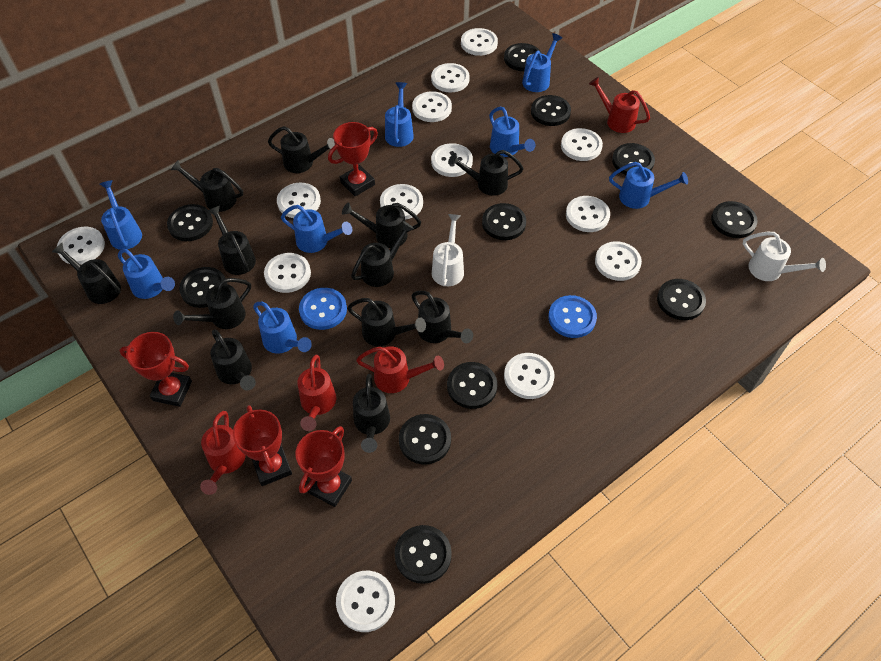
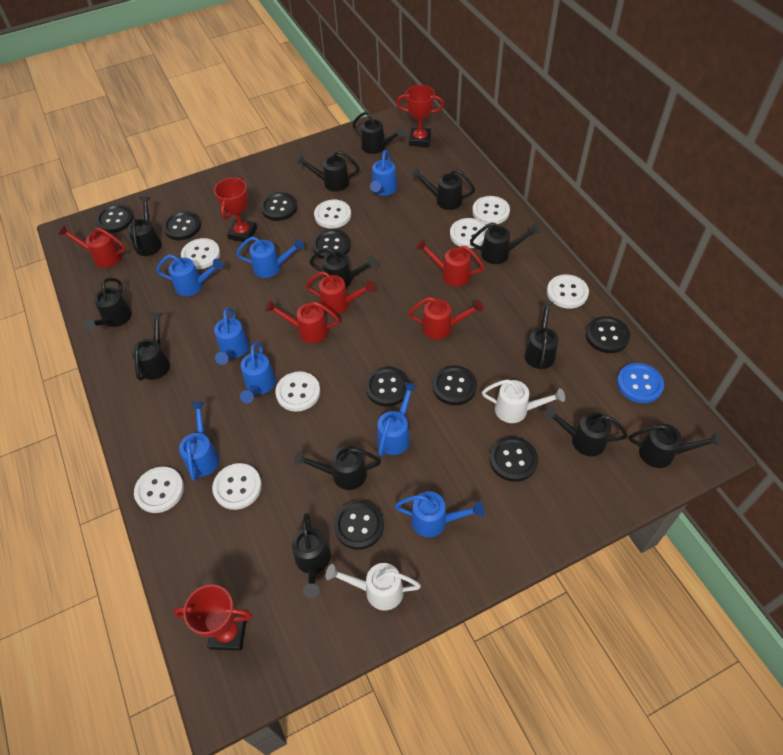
black button: 11 -> 9
black watering can: 12 -> 13
blue button: 2 -> 1
red trophy: 4 -> 3
red watering can: 4 -> 5
white button: 13 -> 8

